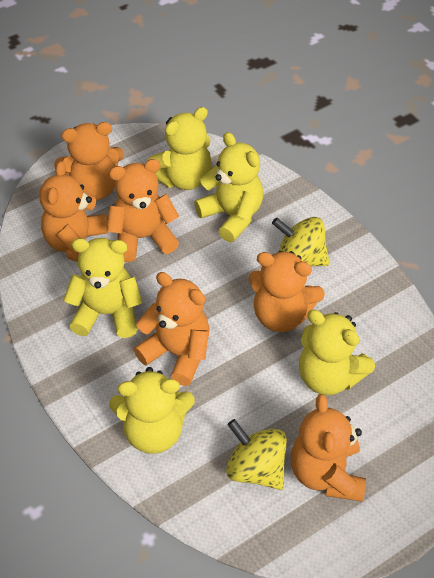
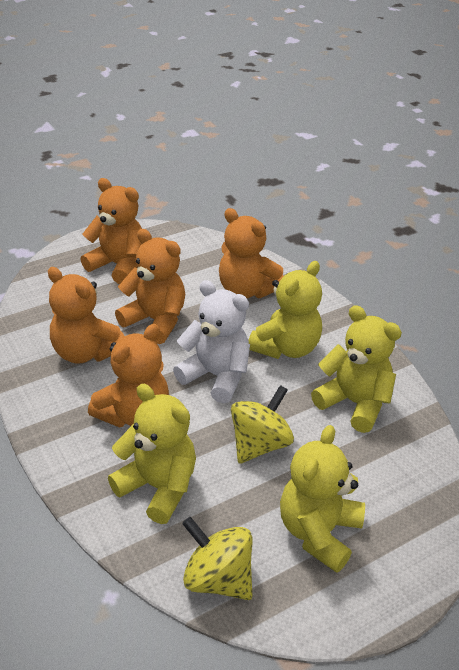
orange teddy bear: 6 -> 5
white teddy bear: 0 -> 1
yellow teddy bear: 5 -> 4

